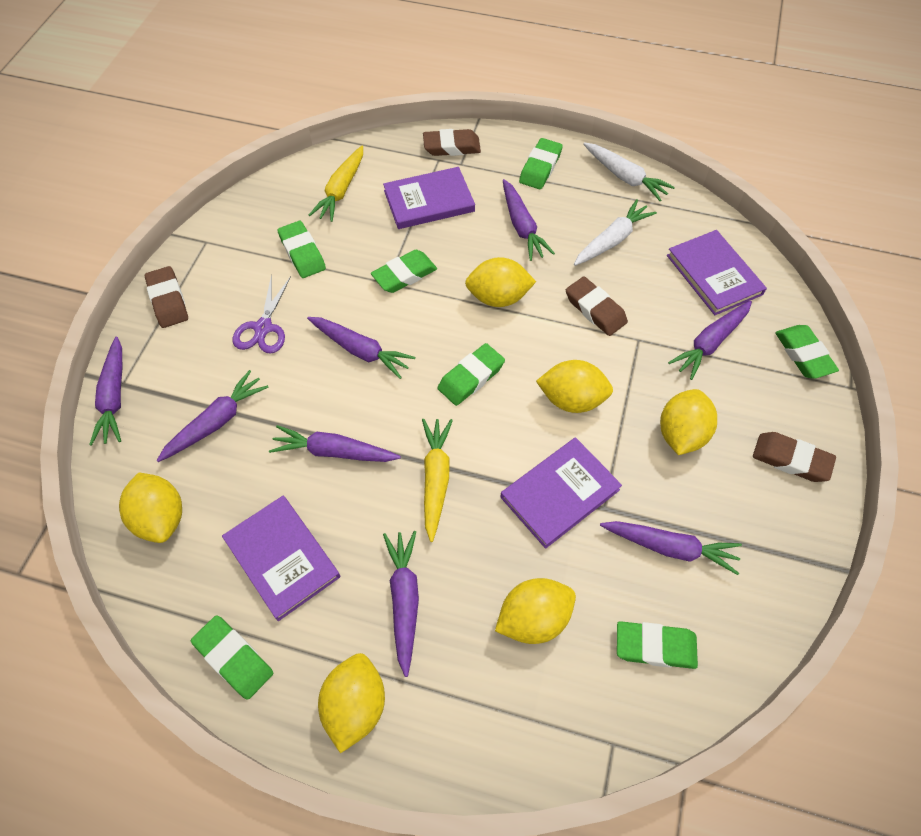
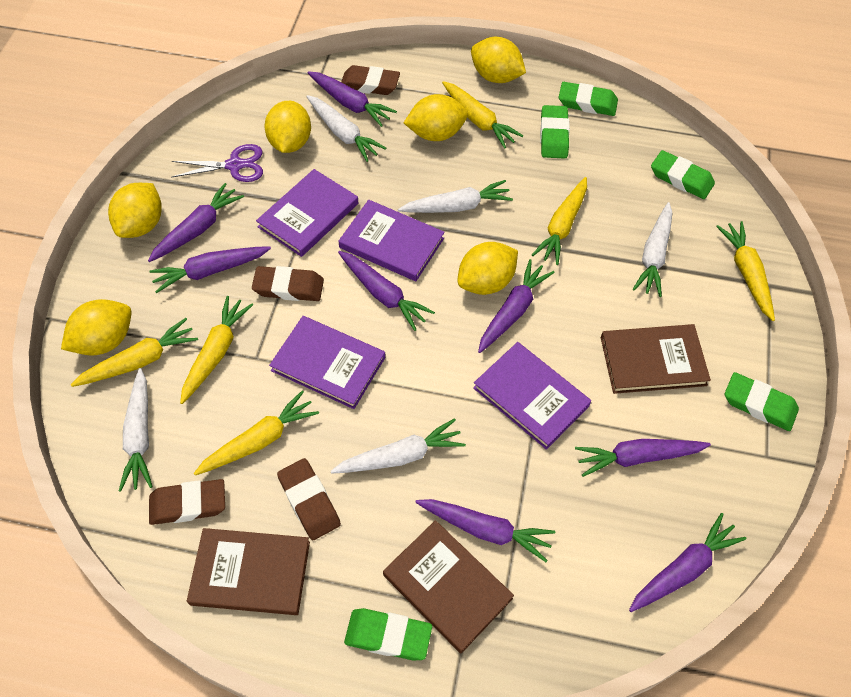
brown book: 0 -> 3
green eraser: 7 -> 5
white carrot: 2 -> 5
yellow carrot: 2 -> 6

